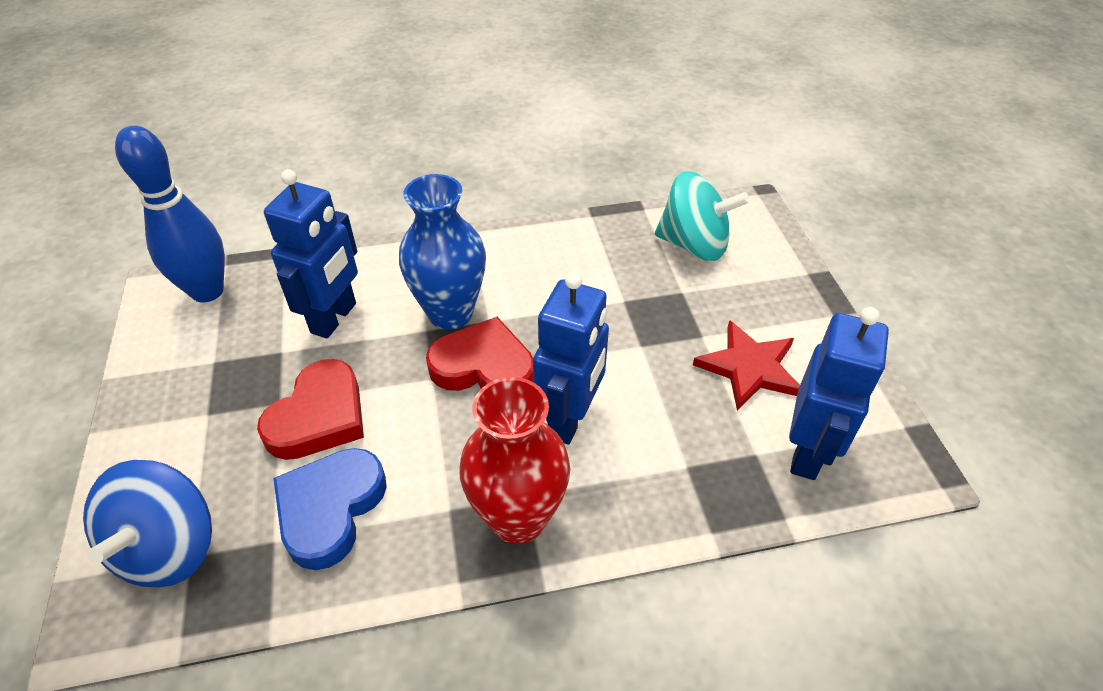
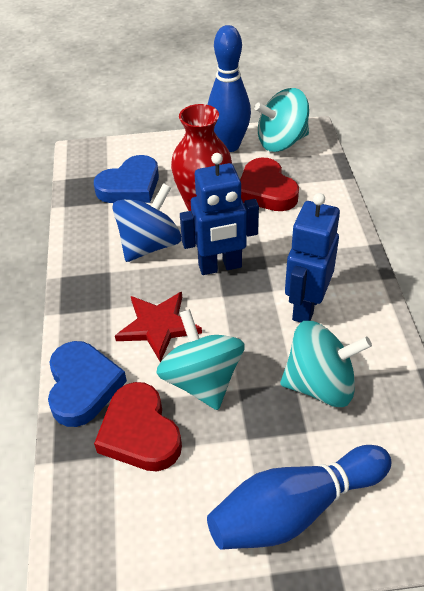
blue bowling pin: 1 -> 2
blue heart: 1 -> 2
blue robot: 3 -> 2
blue vase: 1 -> 0
turquoise spinning top: 1 -> 3

